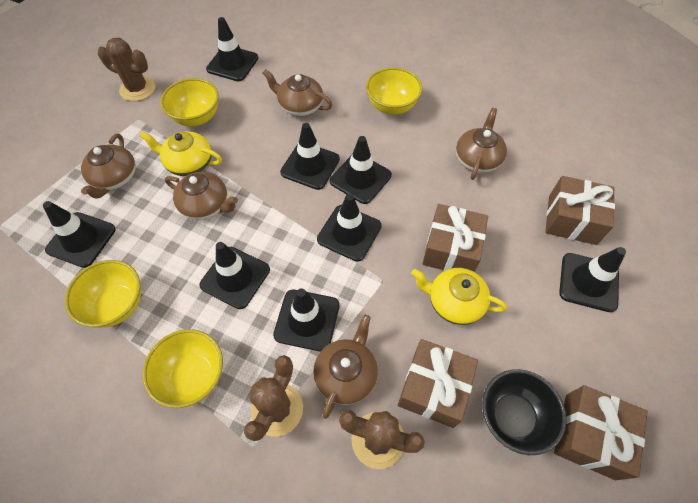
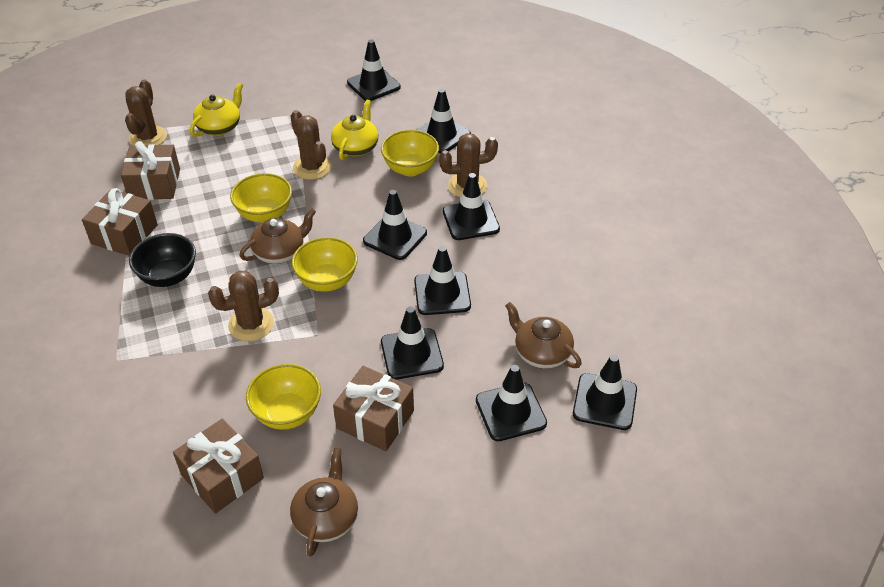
brown cactus: 3 -> 4
brown teapot: 5 -> 3

